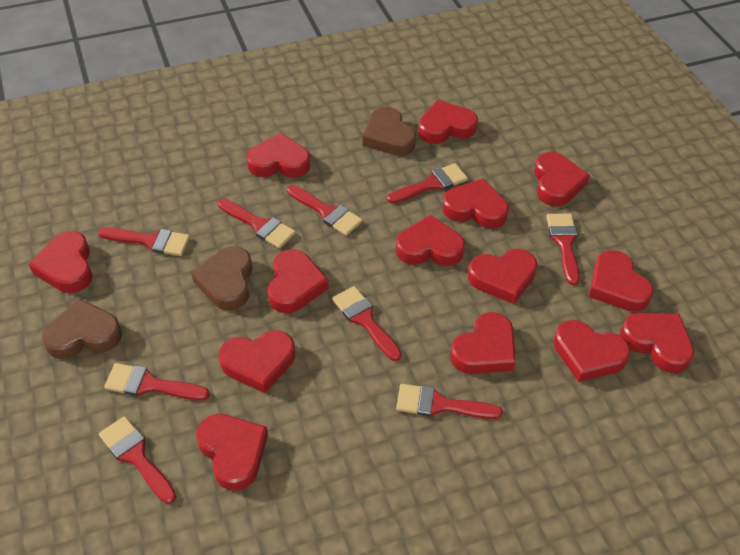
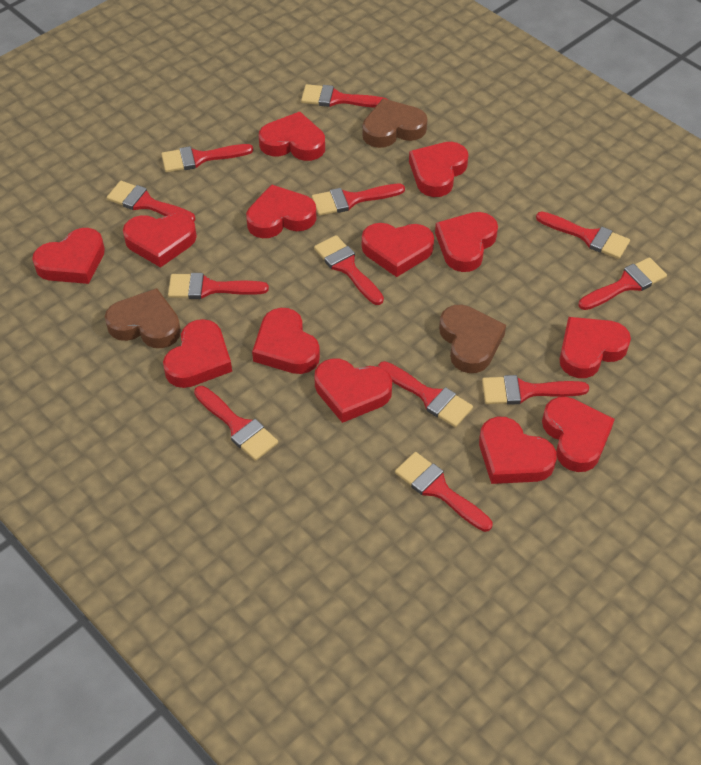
red brush: 9 -> 12
red heart: 14 -> 13

